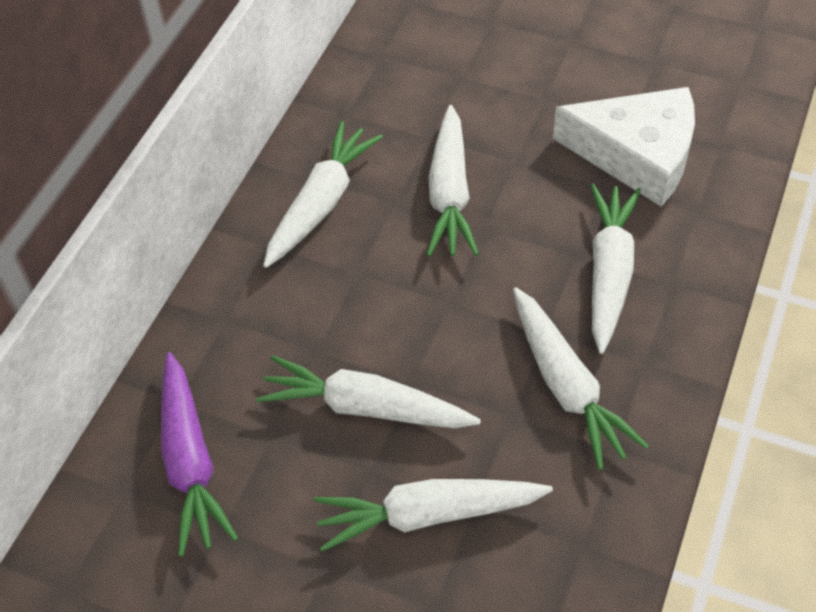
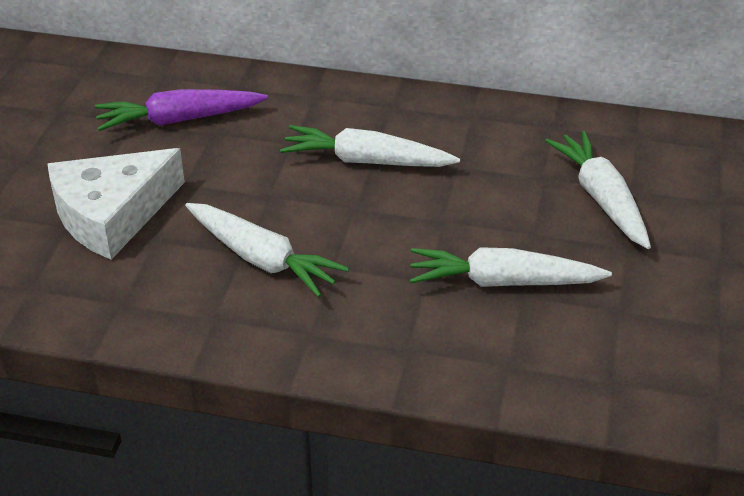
white carrot: 6 -> 4

